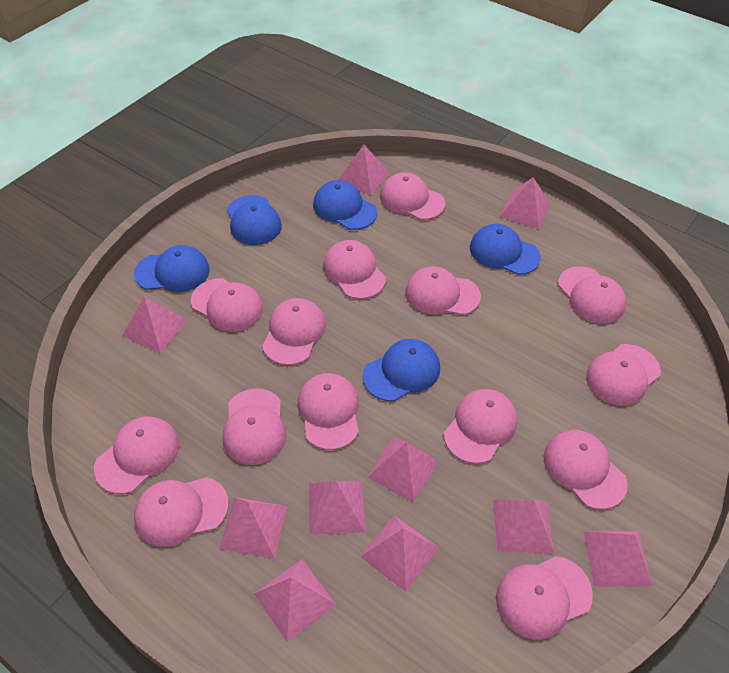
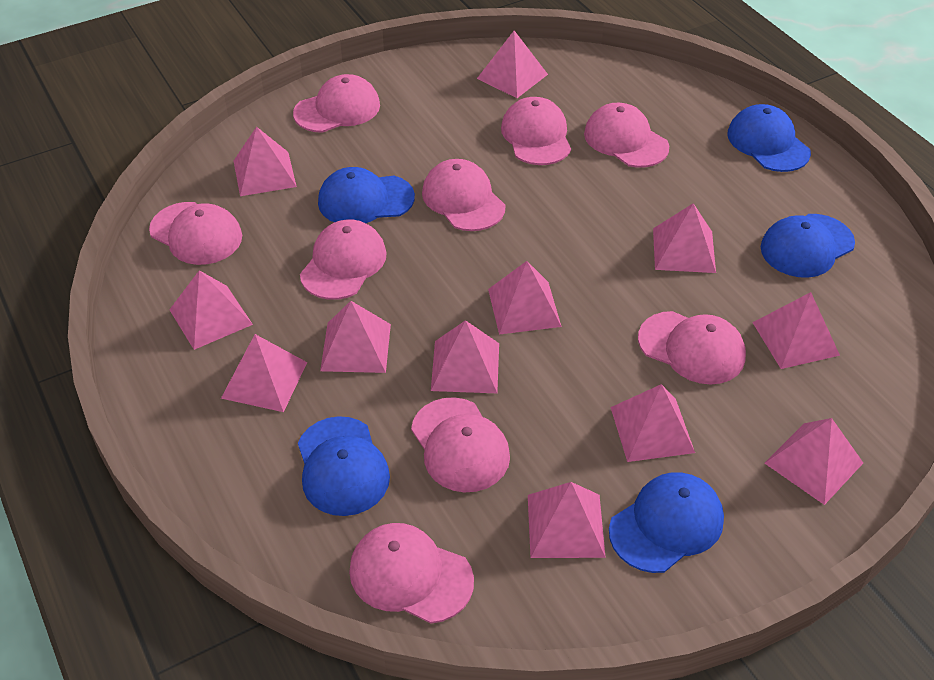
pink cap: 14 -> 9
pink pyramid: 10 -> 12

